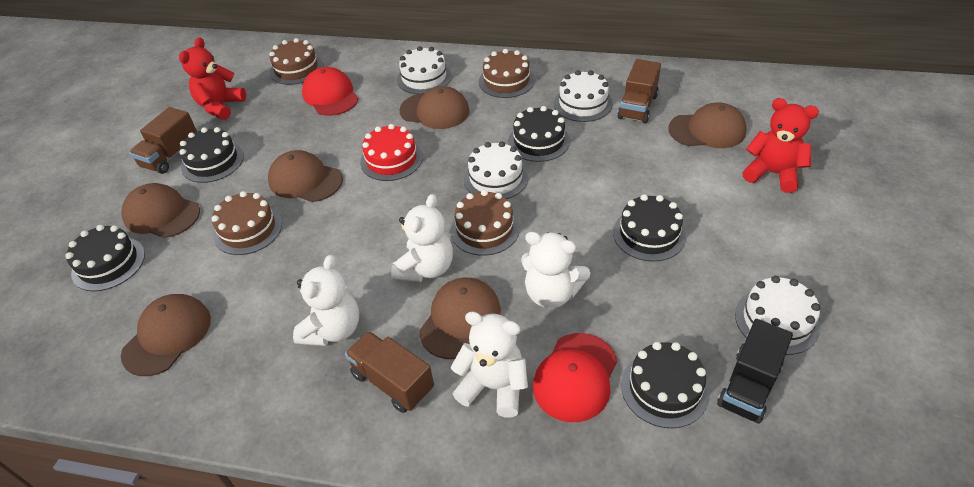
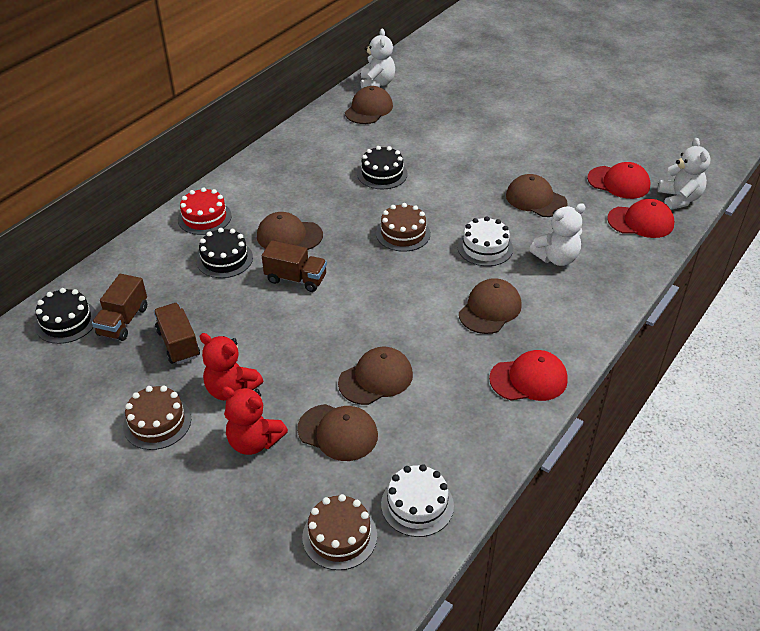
black cake: 5 -> 3
black truck: 1 -> 0
brown cake: 4 -> 3
red cap: 2 -> 3
white cake: 4 -> 2
white teddy bear: 4 -> 3

